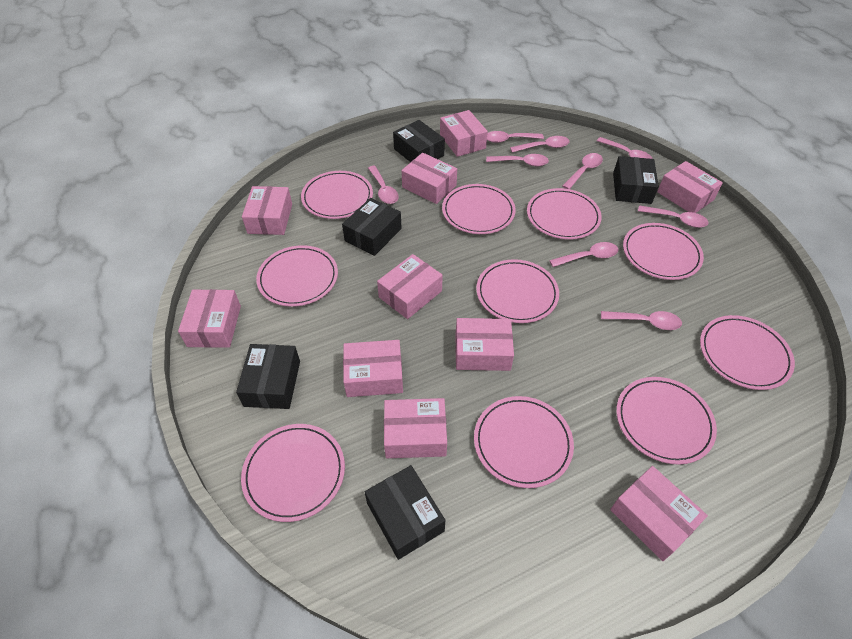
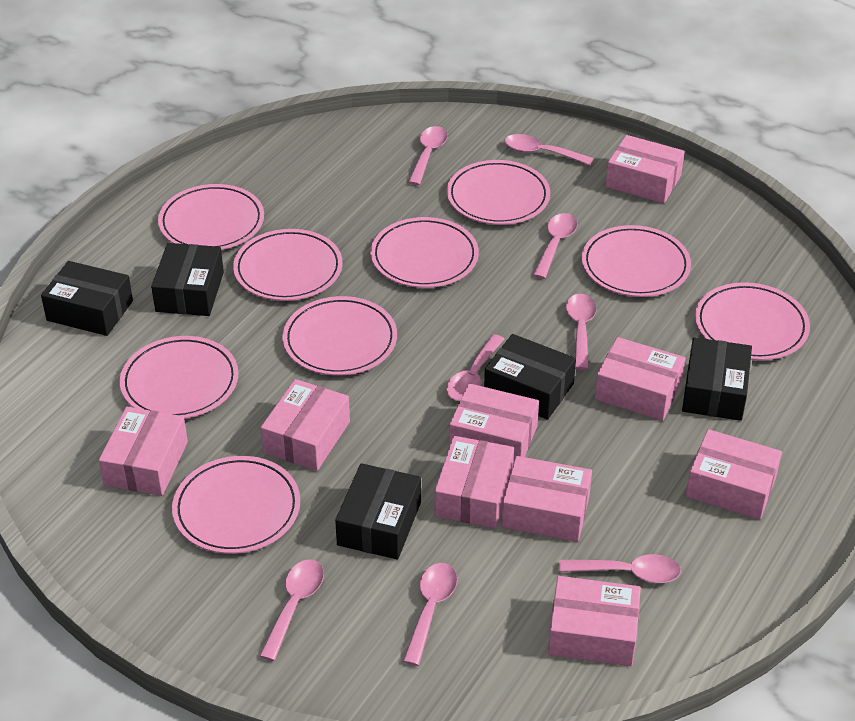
pink box: 10 -> 9
pink plate: 10 -> 9
pink spoon: 9 -> 8

